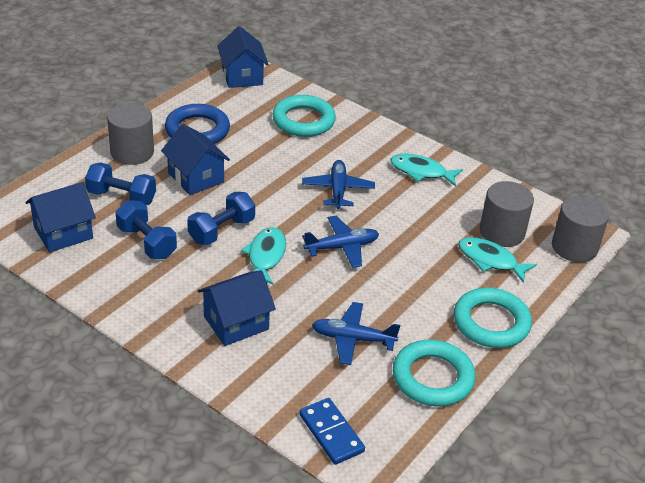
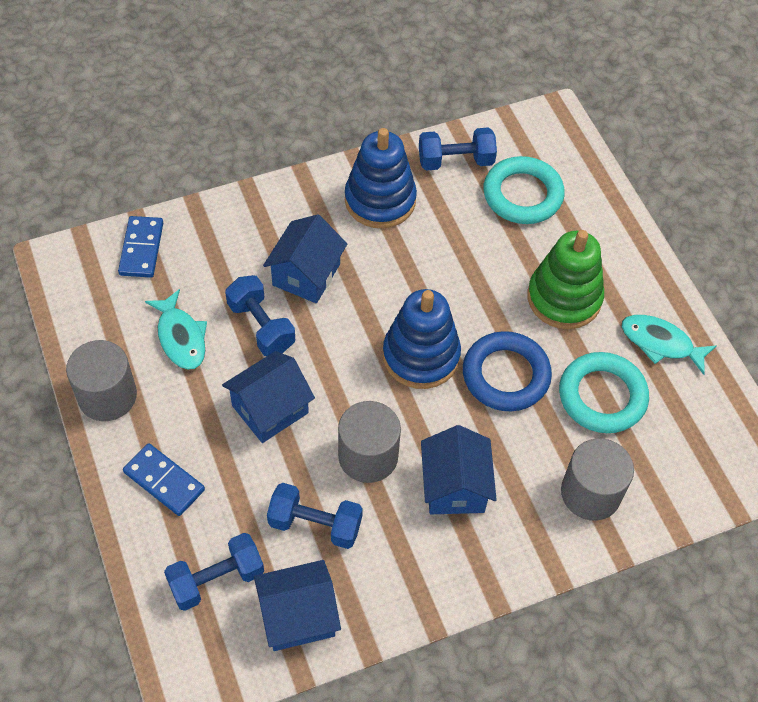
blue domino: 1 -> 2
blue dumbbell: 3 -> 4
blue plane: 3 -> 0
blue stacking toy: 0 -> 2
green stacking toy: 0 -> 1
turquoise fish: 3 -> 2
turquoise ring: 3 -> 2

